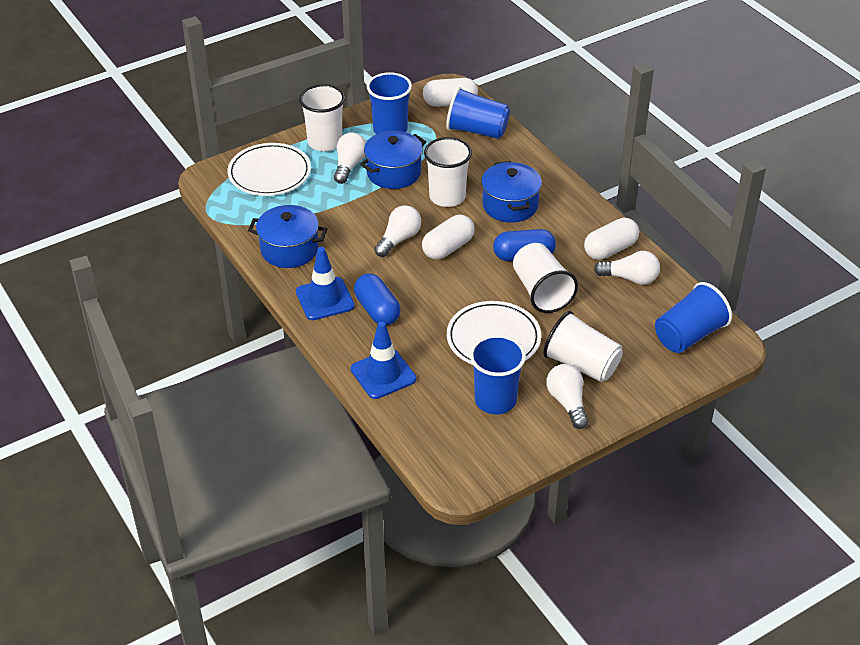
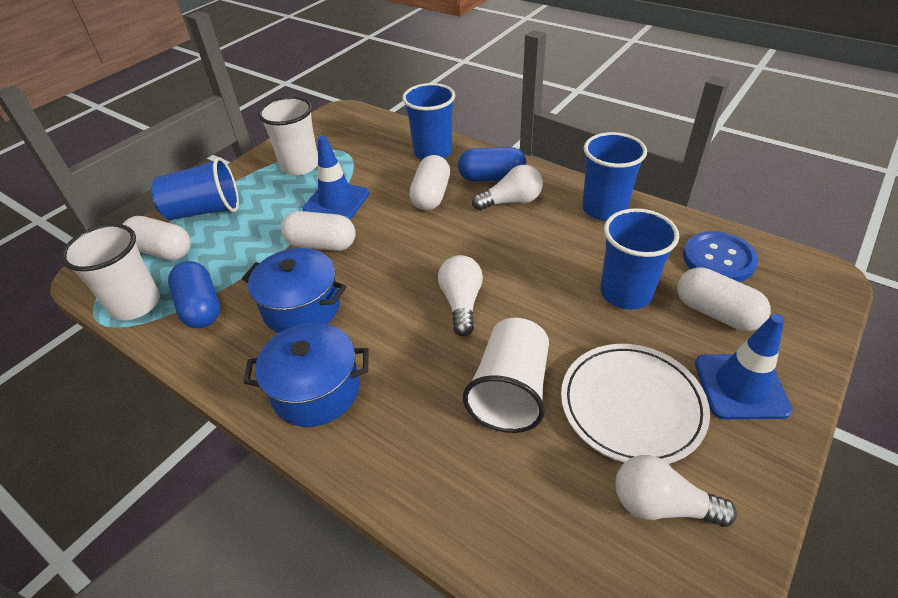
blue button: 0 -> 1
blue pot: 3 -> 2
white capsule: 3 -> 4
white cup: 4 -> 3
white light bulb: 4 -> 3
white plate: 2 -> 1

